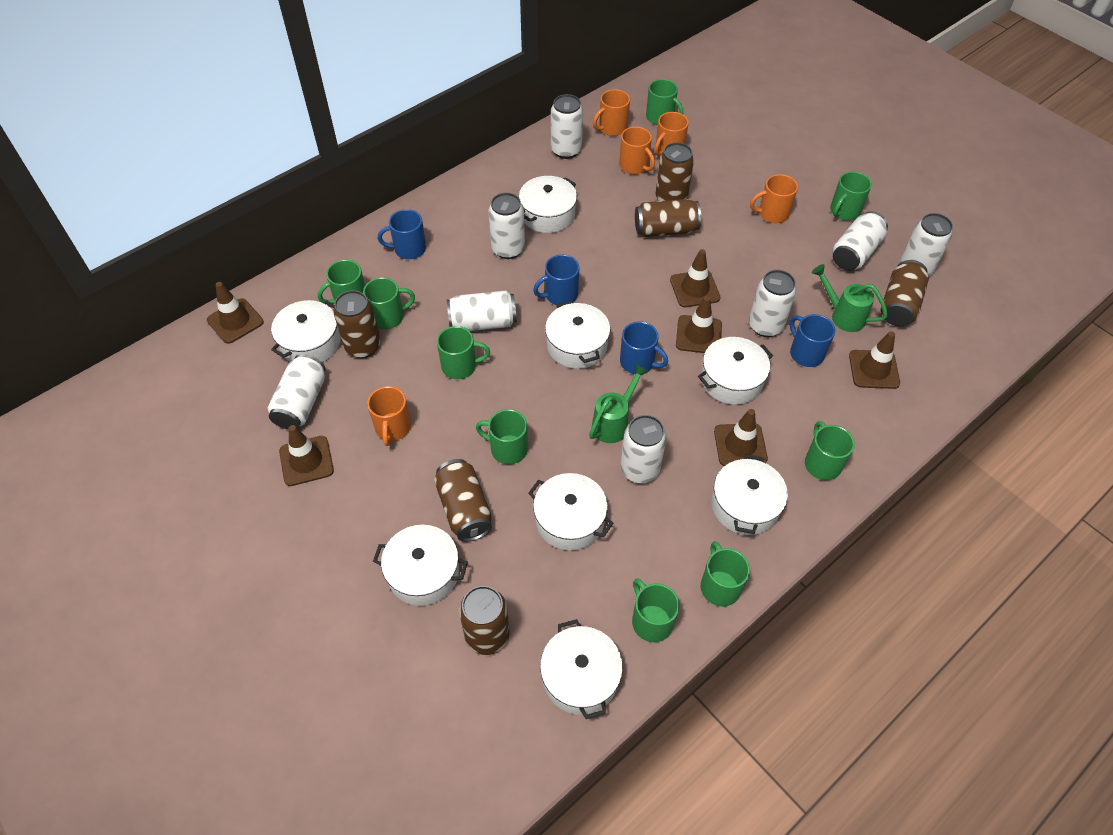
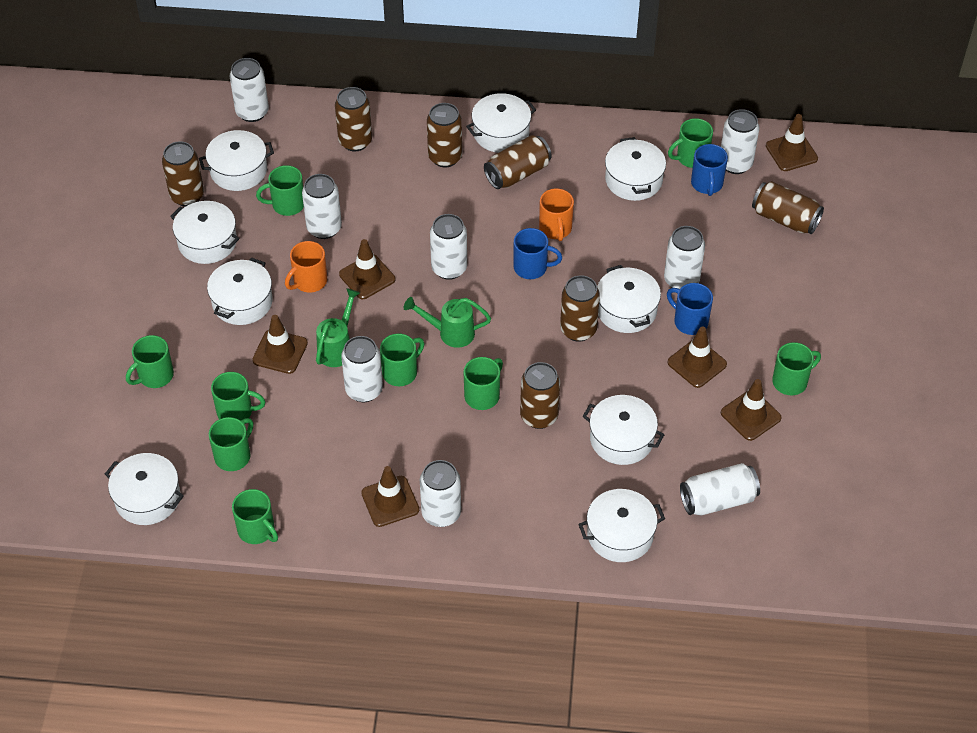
blue mug: 4 -> 3
brown can: 6 -> 7
orange mug: 5 -> 2
white pot: 8 -> 9

